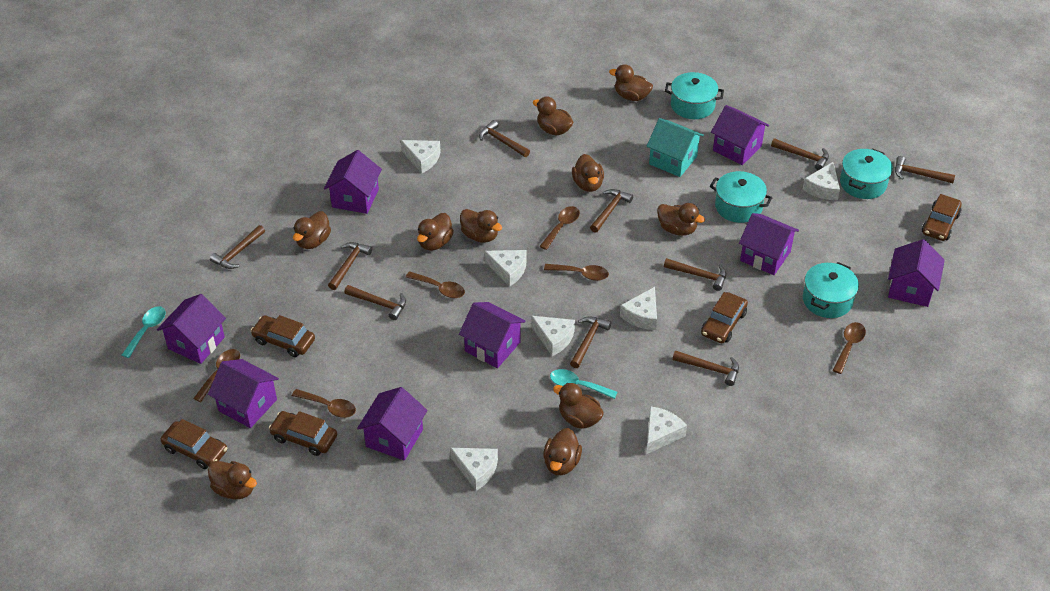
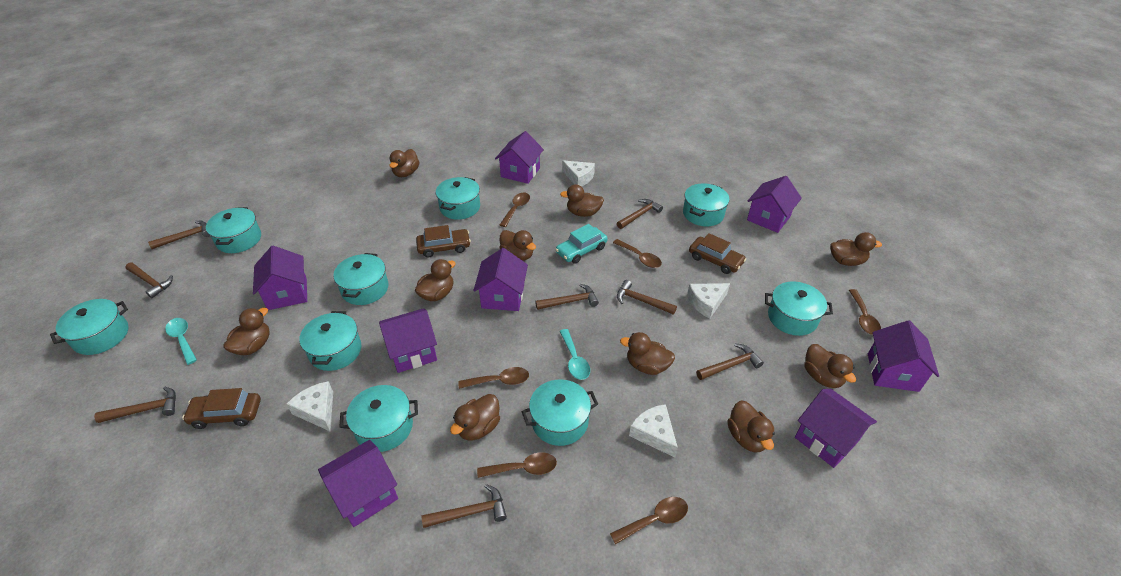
brown car: 5 -> 3
brown hammer: 10 -> 8
turquoise car: 0 -> 1
turquoise house: 1 -> 0
turquoise pot: 4 -> 9
white cheese: 7 -> 4

